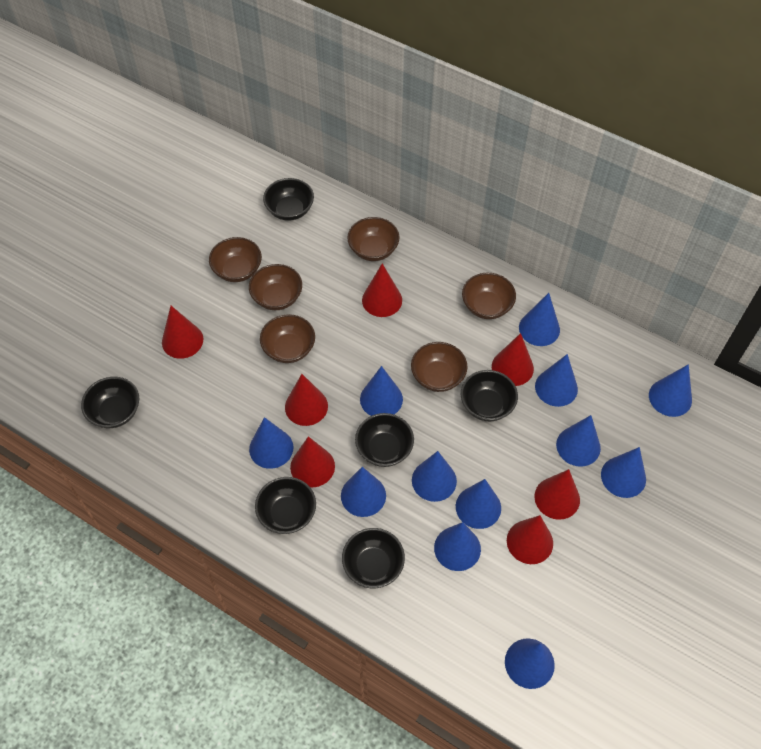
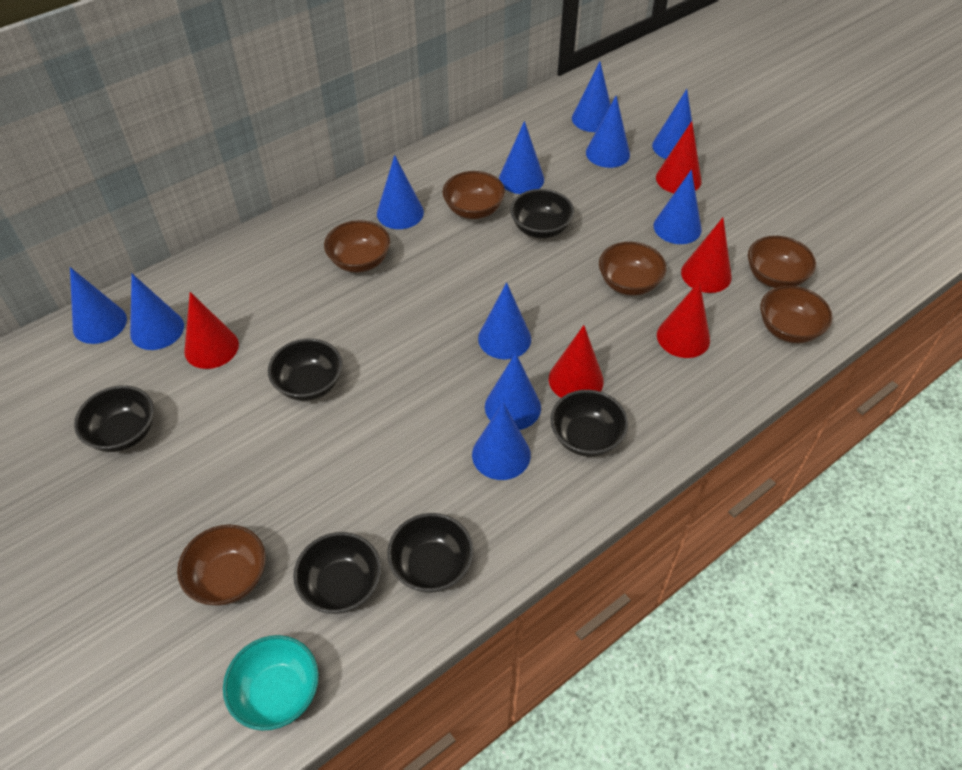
blue cone: 12 -> 11
red cone: 7 -> 5
turquoise bowl: 0 -> 1

